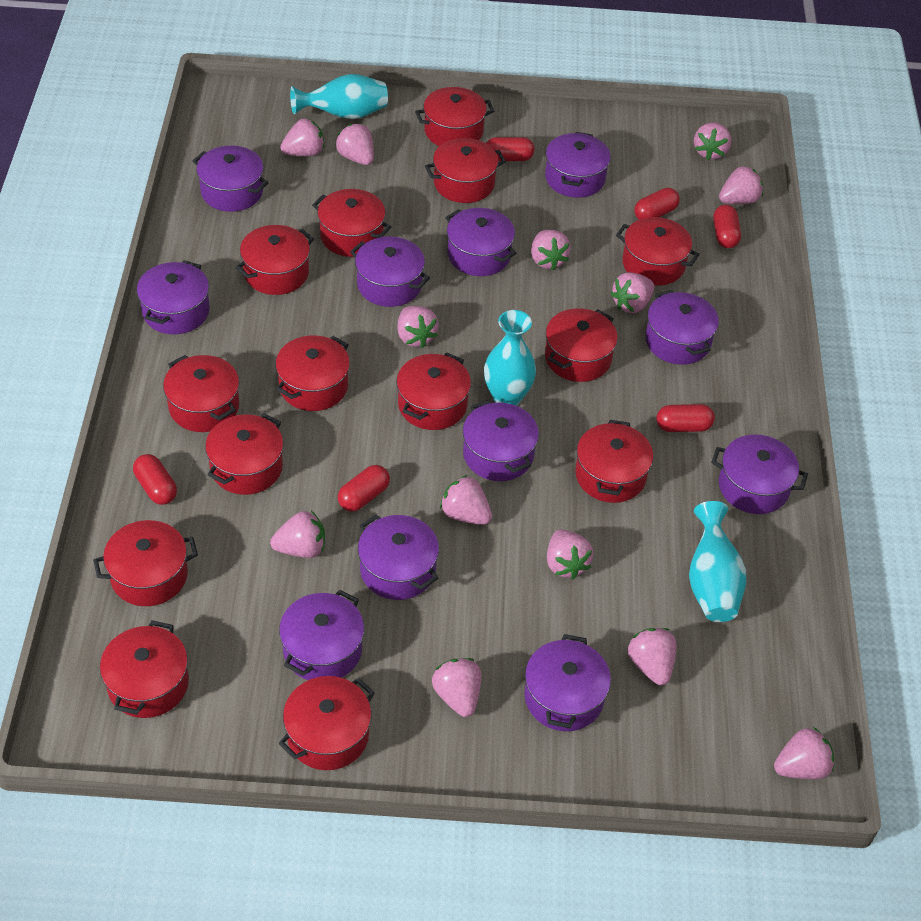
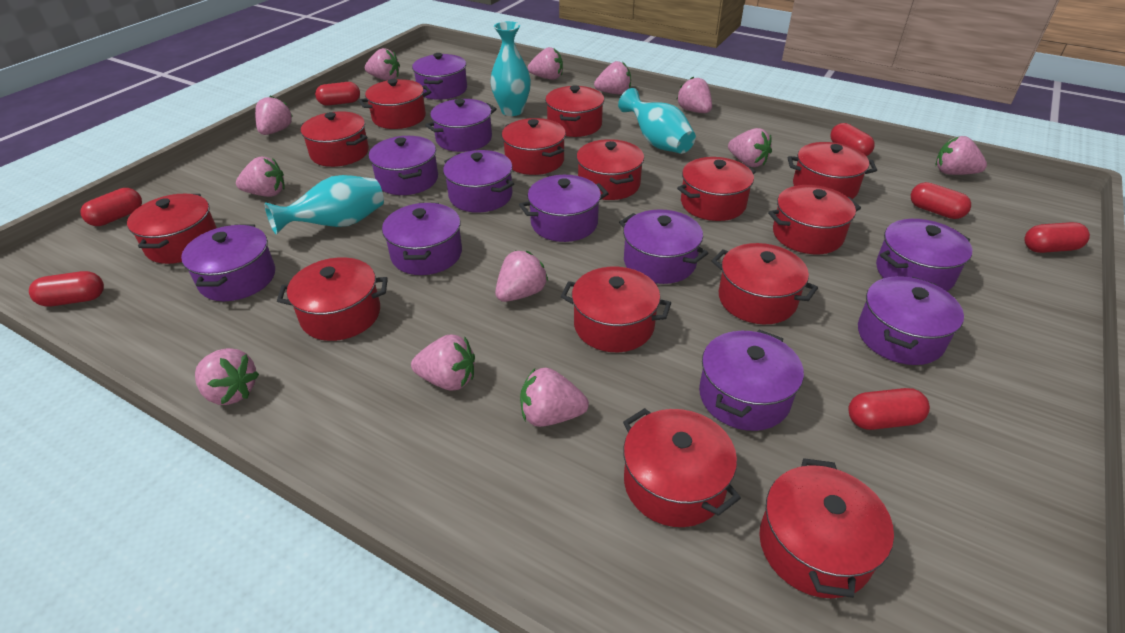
pink strawberry: 13 -> 12
red capsule: 6 -> 7

